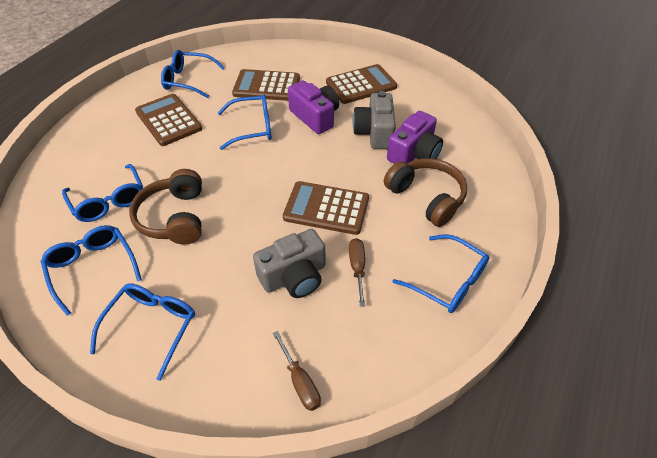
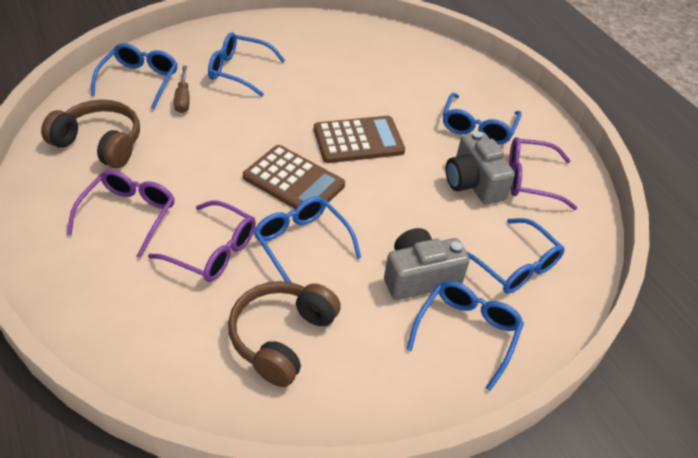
brown calculator: 4 -> 2
brown screwdriver: 2 -> 1
purple camera: 2 -> 0
purple glasses: 0 -> 3

